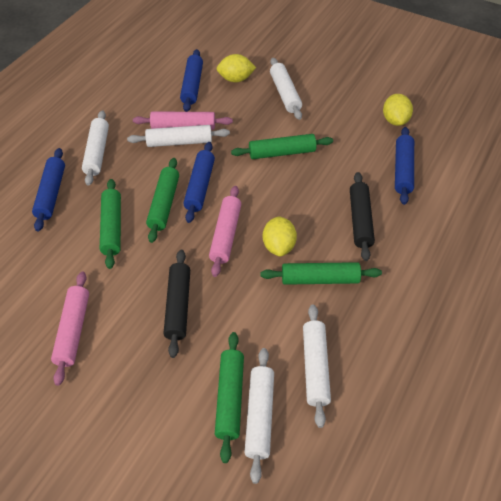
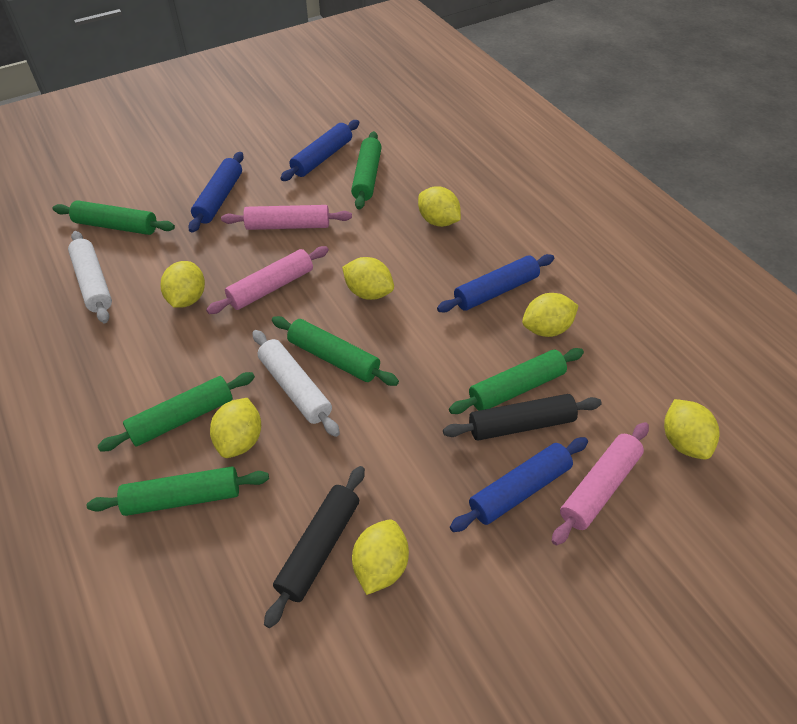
green rolling pin: 5 -> 6
white rolling pin: 5 -> 2
yellow lemon: 3 -> 7

